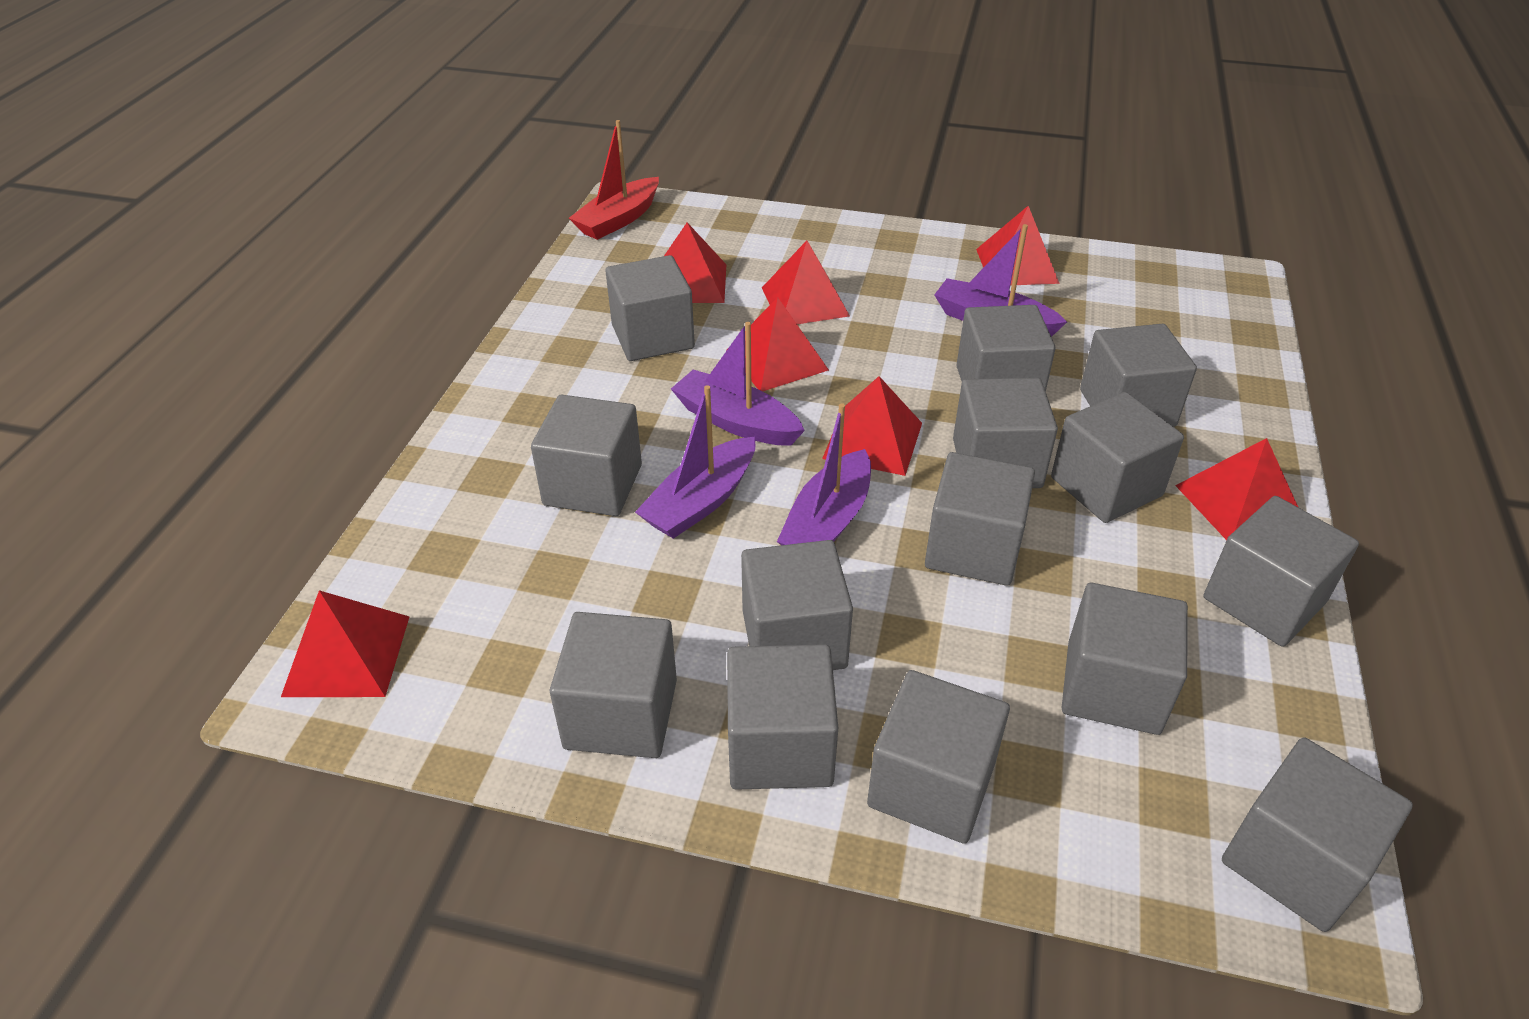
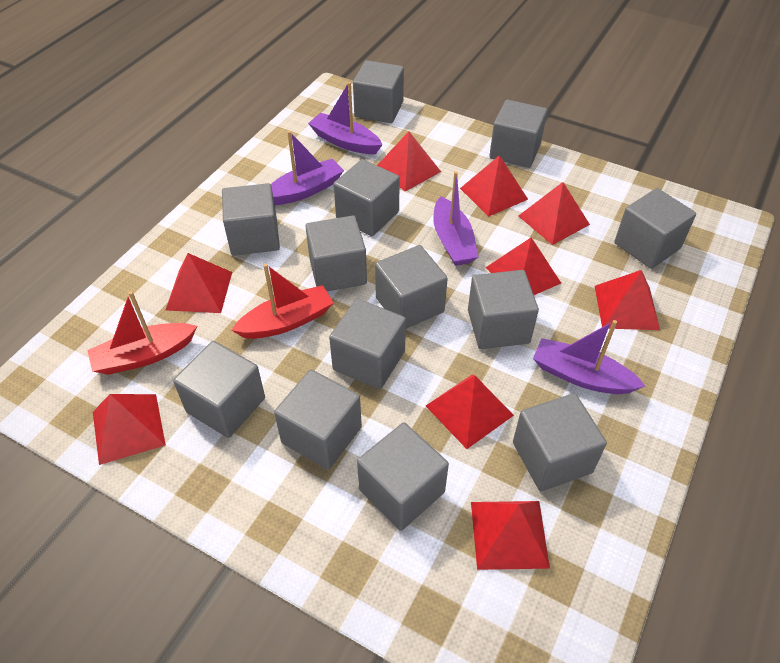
grey cube: 14 -> 13
red boat: 1 -> 2
red pyramid: 7 -> 9

